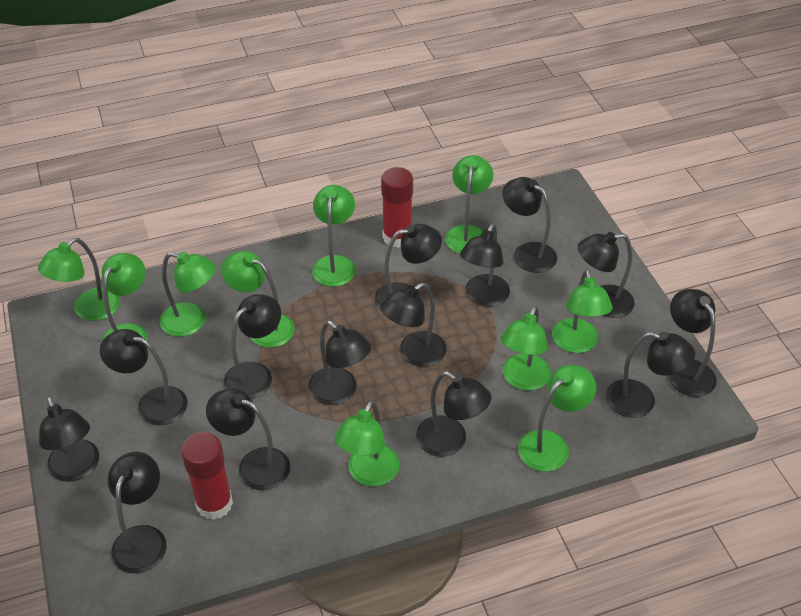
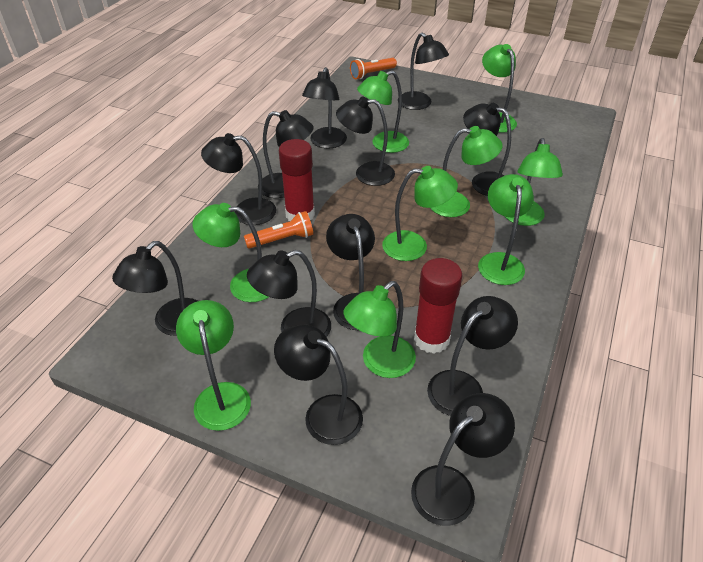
black lamp: 14 -> 12
green lamp: 10 -> 9
orange flashlight: 0 -> 2

